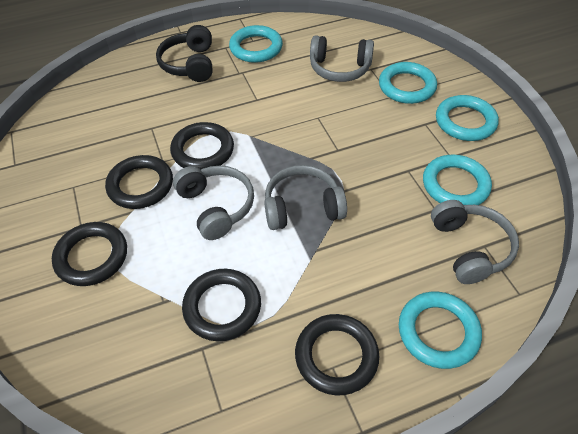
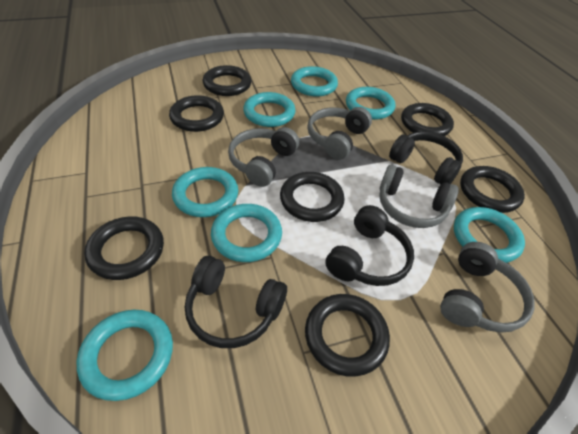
black headphones: 1 -> 3
black ring: 5 -> 7
turquoise ring: 5 -> 7

